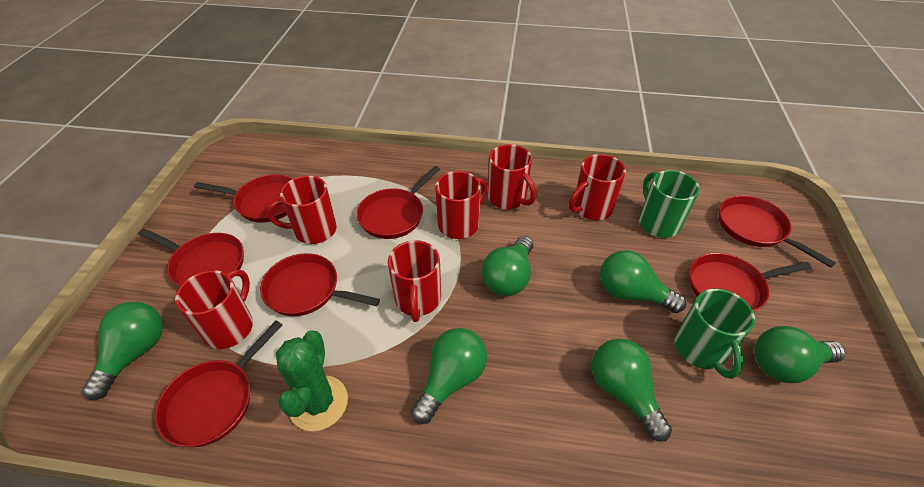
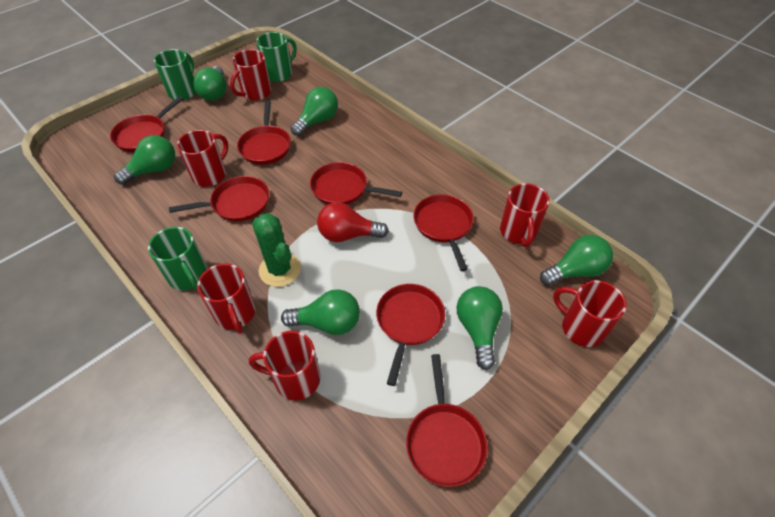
green mug: 2 -> 3
red light bulb: 0 -> 1

